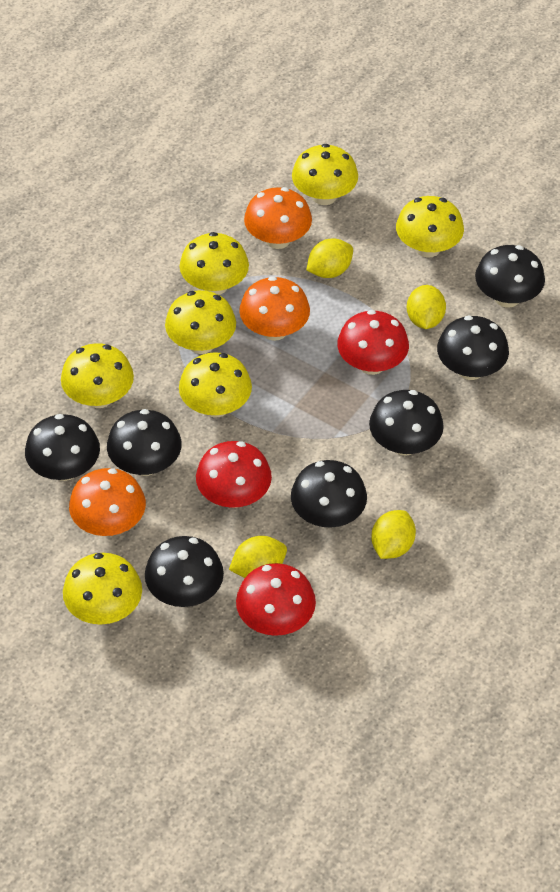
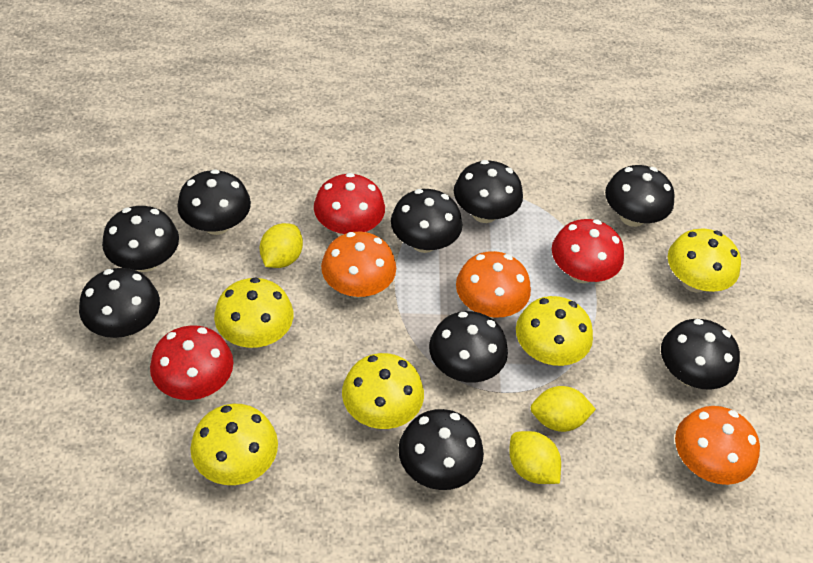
black mushroom: 7 -> 9
yellow lemon: 4 -> 3
yellow mushroom: 7 -> 5

